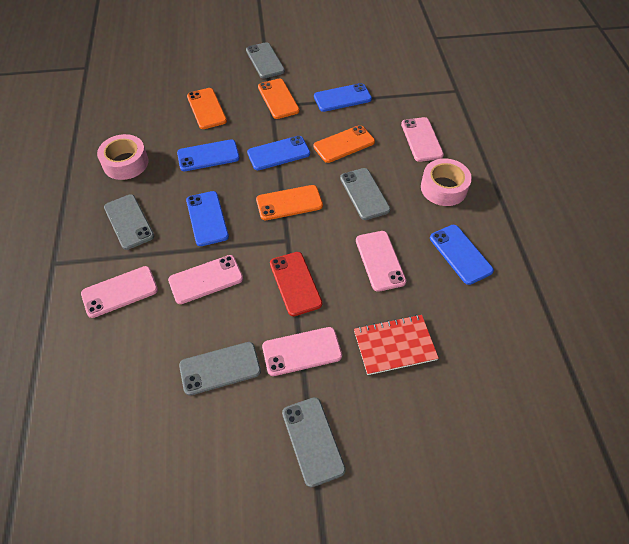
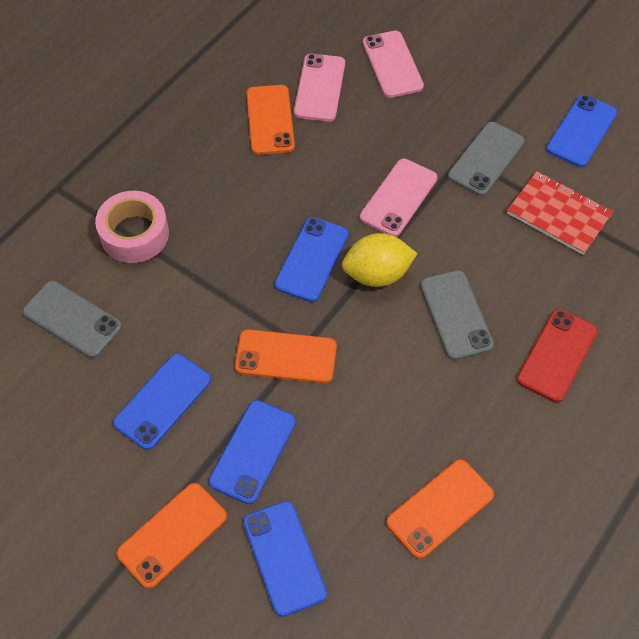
grey phone: 5 -> 3
pink phone: 5 -> 3
pink tape: 2 -> 1
yellow lemon: 0 -> 1

